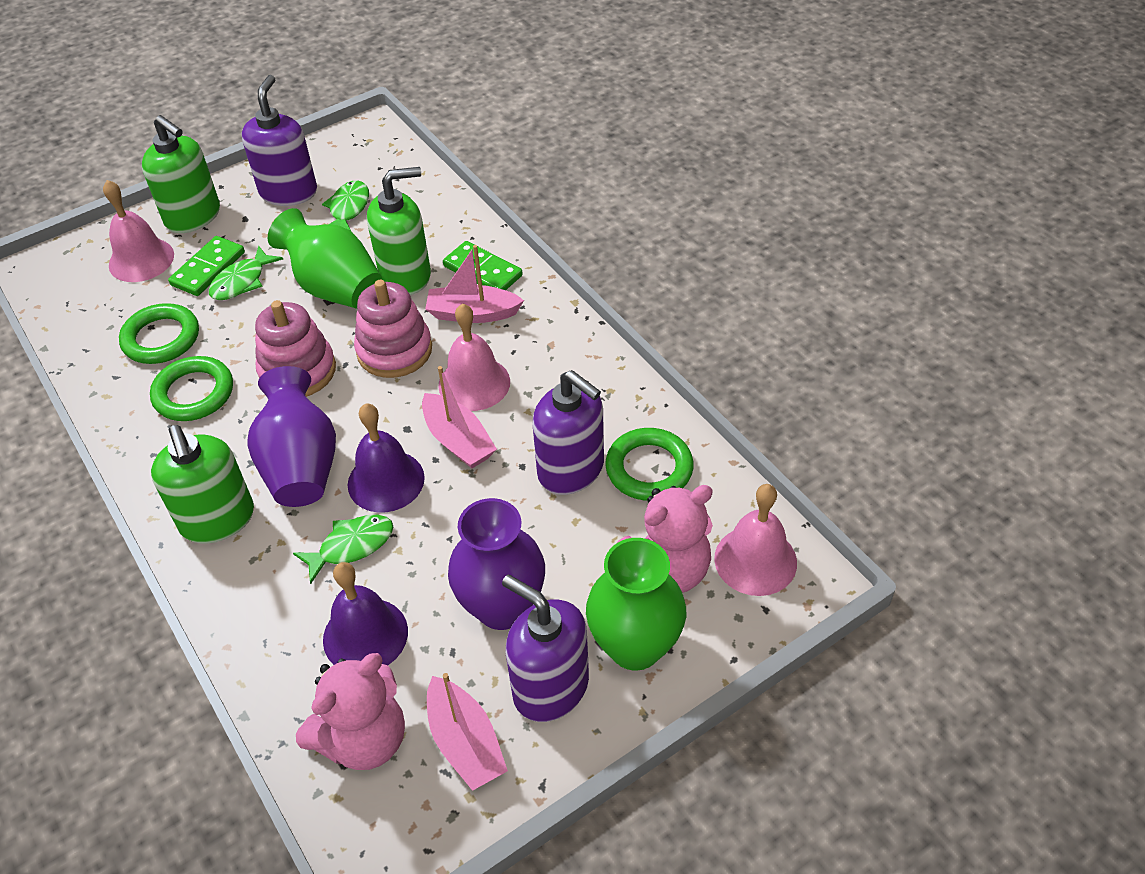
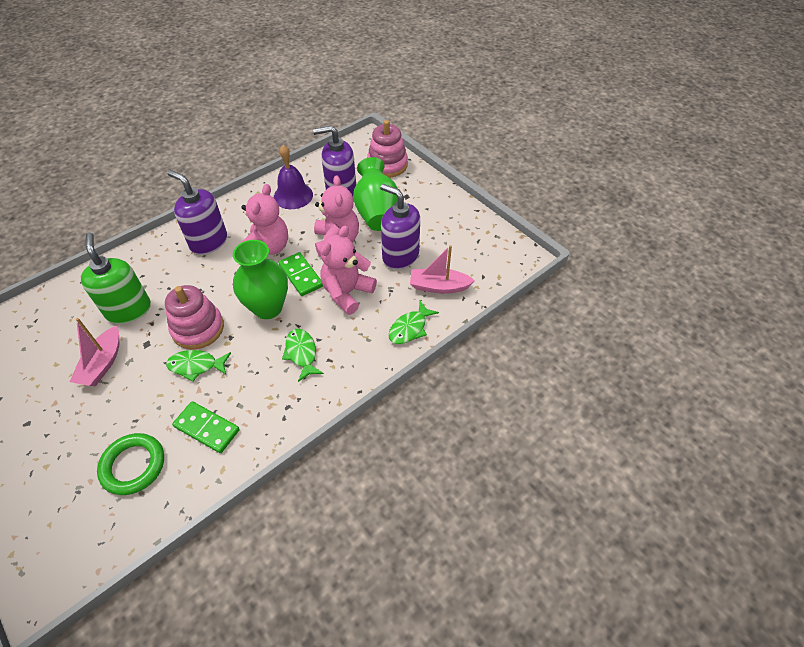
green ring: 3 -> 1
green soap dispenser: 3 -> 1
pink bell: 3 -> 0
pink boat: 3 -> 2
pink teddy bear: 2 -> 3
purple bell: 2 -> 1
purple vase: 2 -> 0

